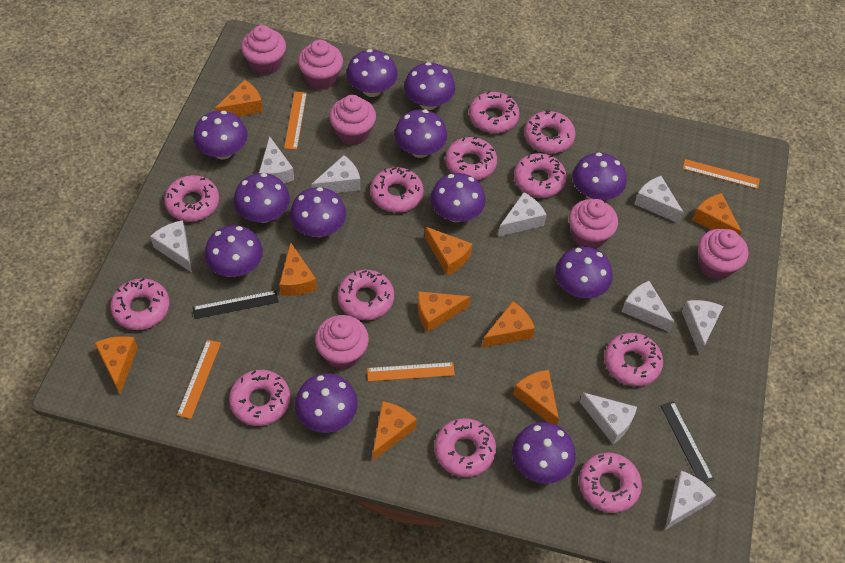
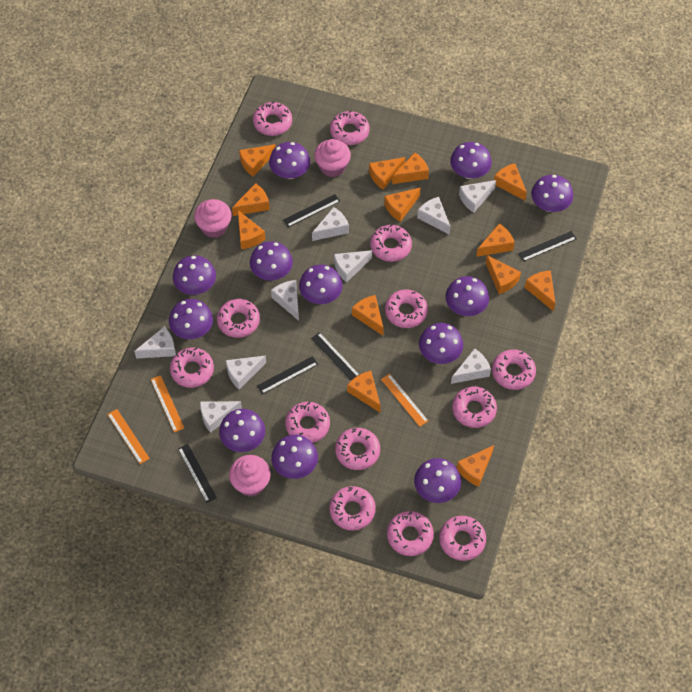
black ruler: 2 -> 5
orange cheese: 9 -> 13
orange ruler: 4 -> 3
pink cupcake: 6 -> 3
pink donut: 12 -> 13

